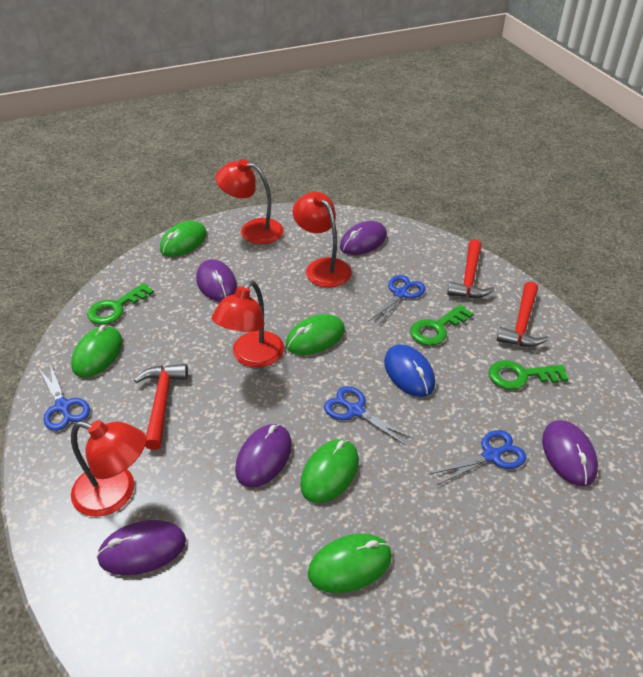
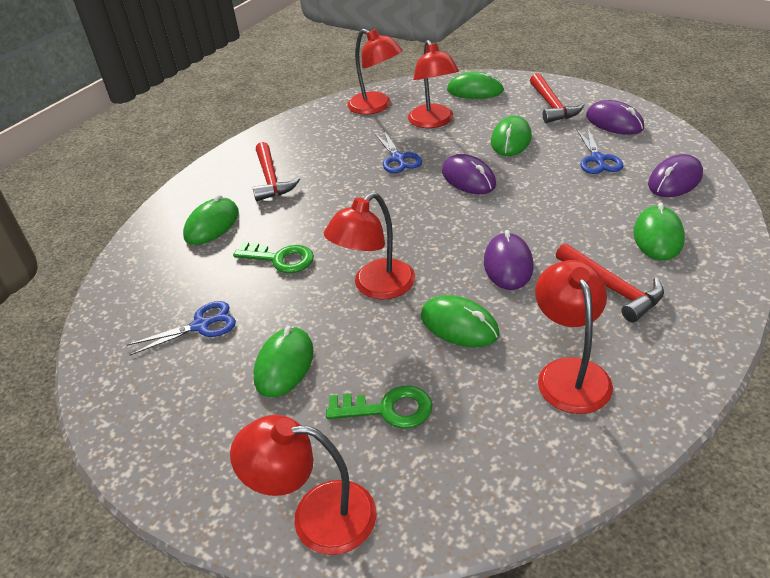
blue mouse: 1 -> 0
blue scissors: 4 -> 3
green key: 3 -> 2
green mouse: 5 -> 6
purple mouse: 5 -> 4
red lamp: 4 -> 5

